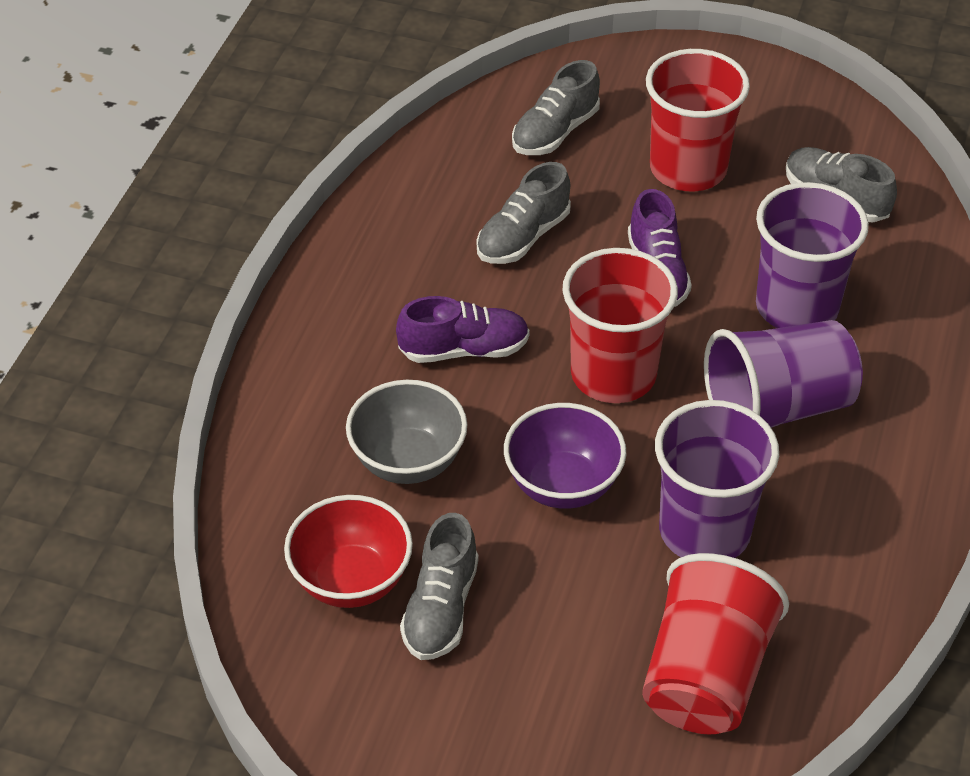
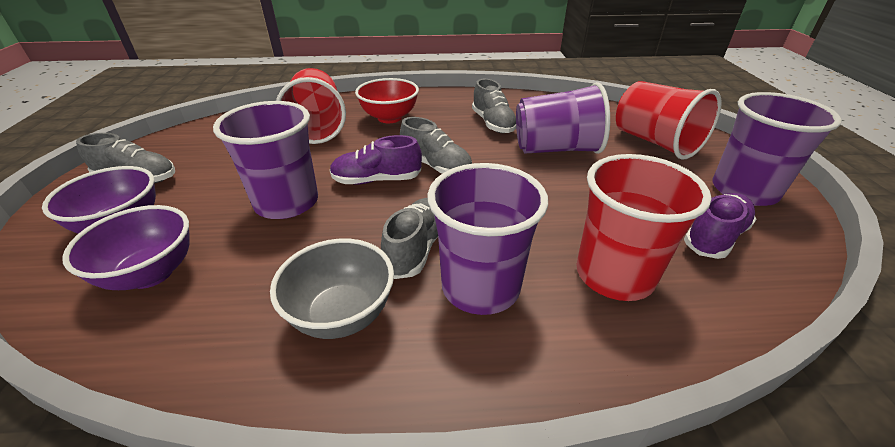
purple bowl: 1 -> 2
purple cup: 3 -> 4

